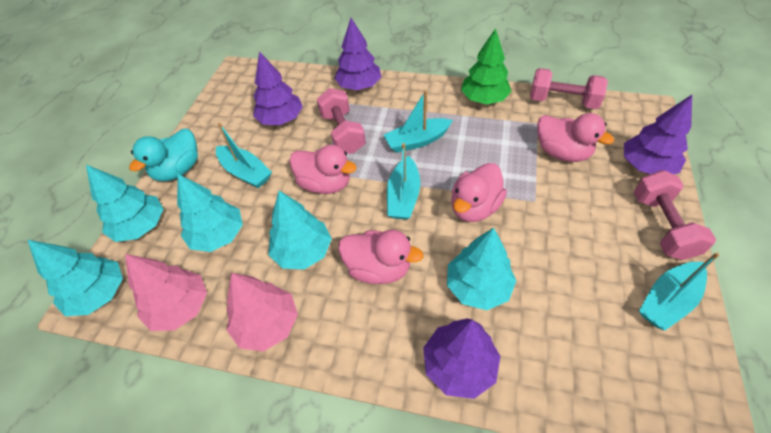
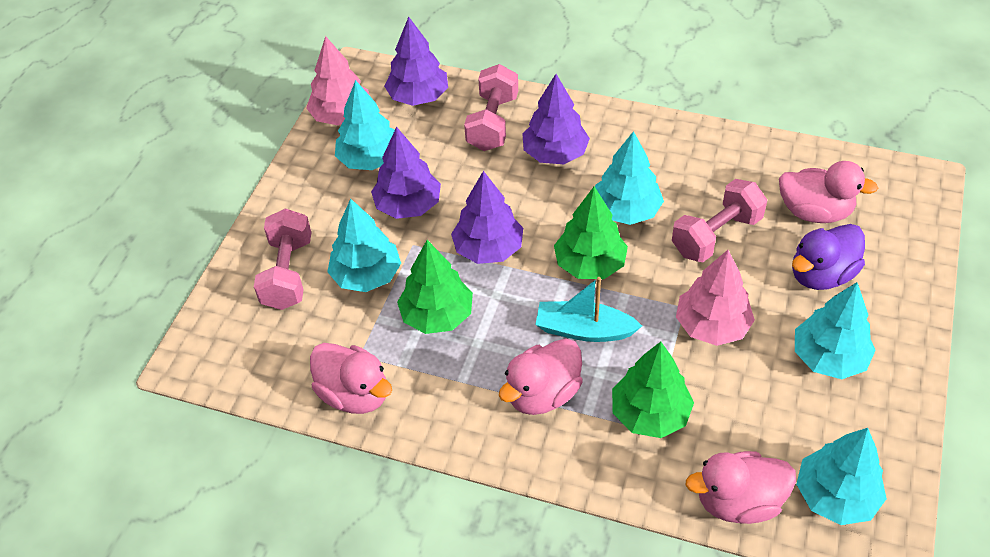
green tree: 1 -> 3
purple duck: 0 -> 1
turquoise boat: 4 -> 1
turquoise duck: 1 -> 0

